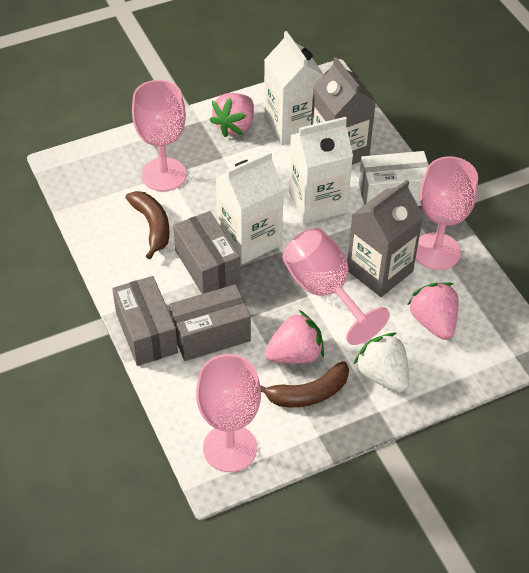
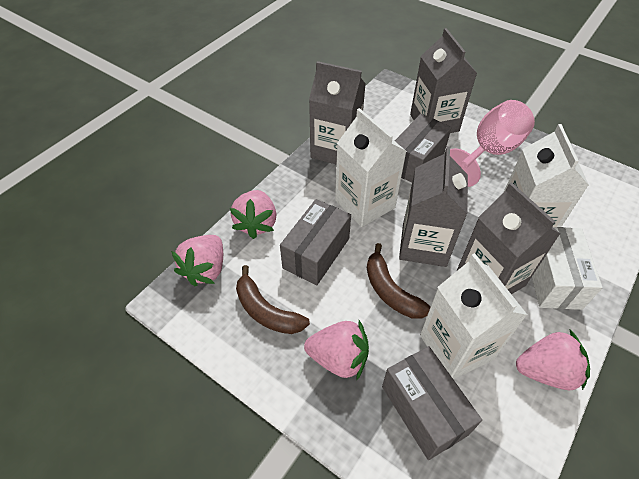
grey carton: 2 -> 4
pink goblet: 4 -> 1
pink strawberry: 3 -> 4
white strawberry: 1 -> 0

